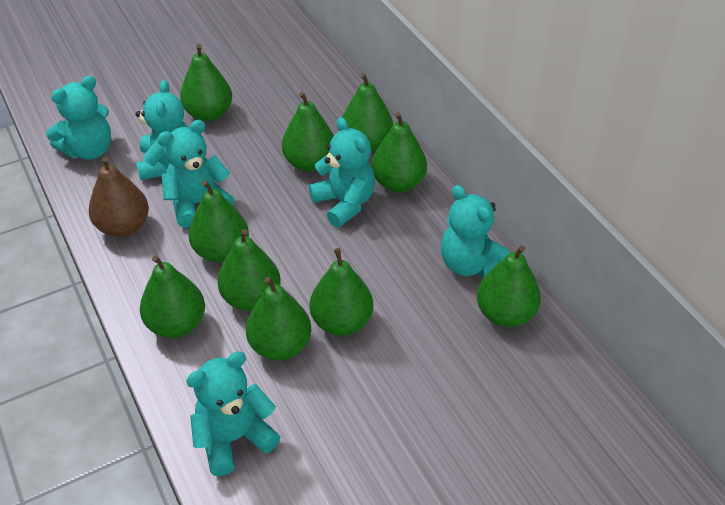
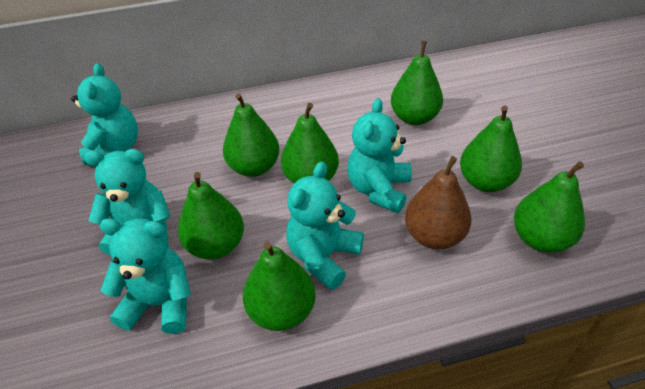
green pear: 10 -> 7
turquoise teddy bear: 6 -> 5

